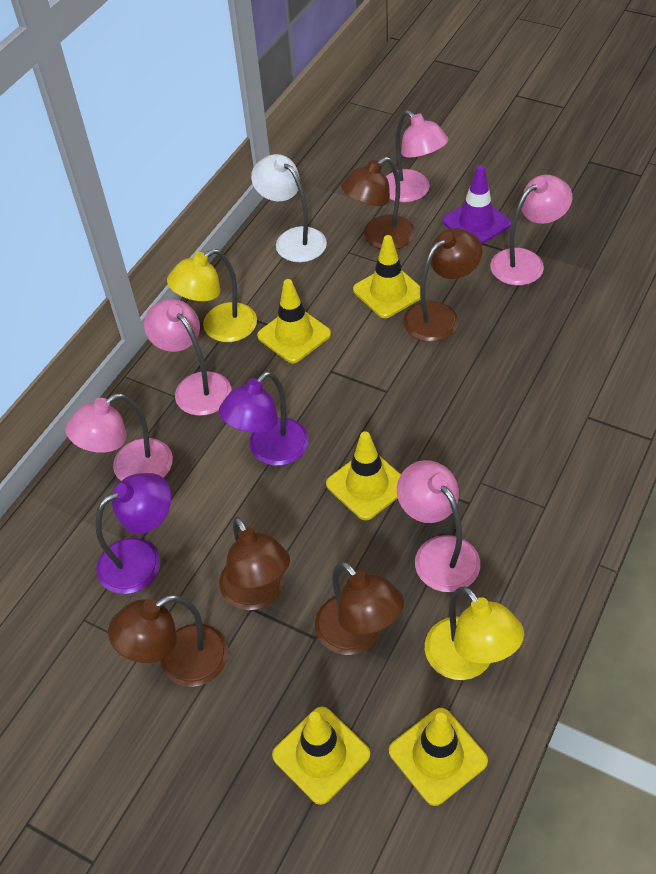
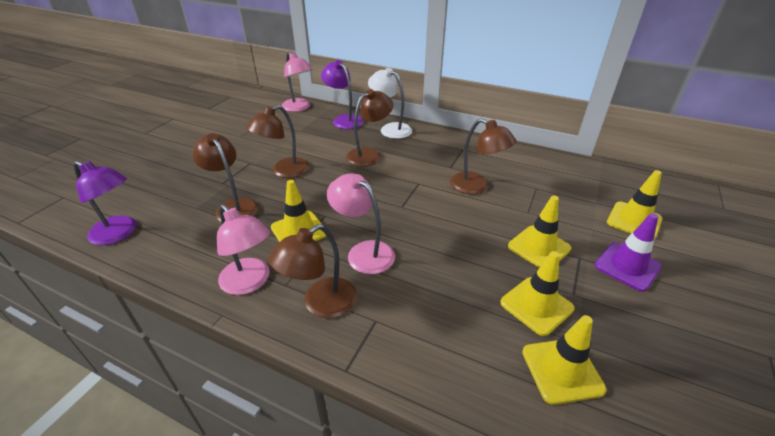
pink lamp: 5 -> 3
yellow lamp: 2 -> 0

